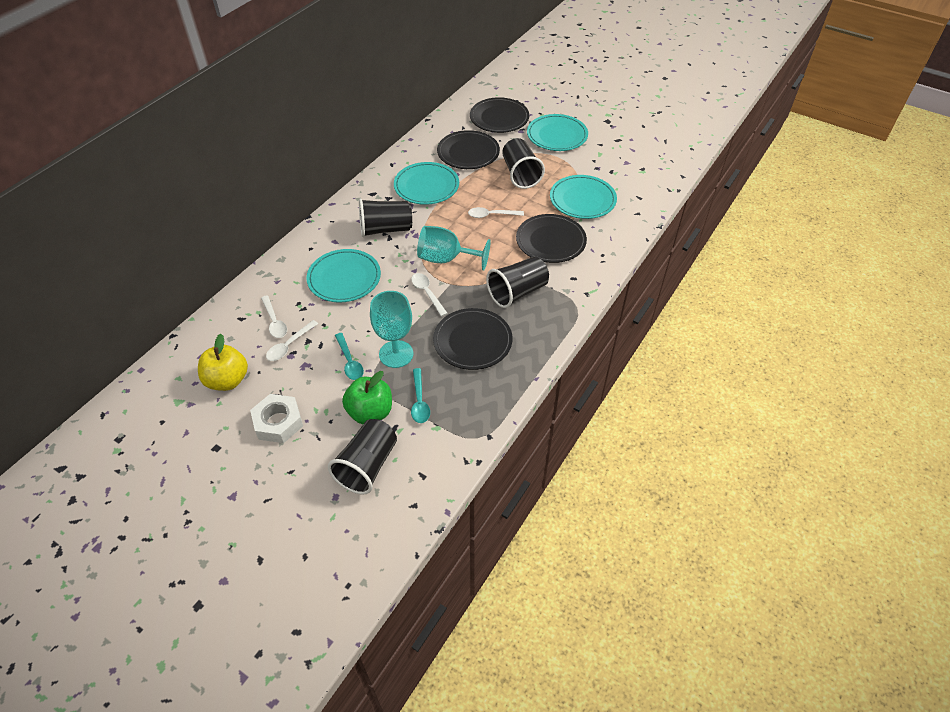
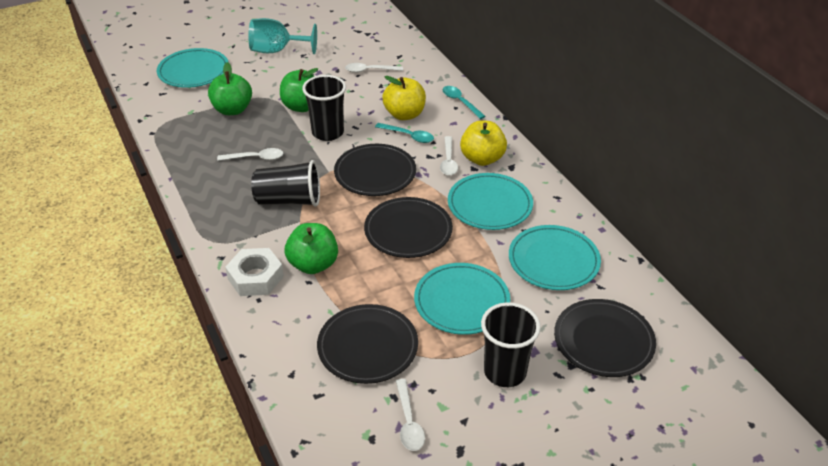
black cup: 4 -> 3
green apple: 1 -> 3
turquoise goblet: 2 -> 1
yellow apple: 1 -> 2

